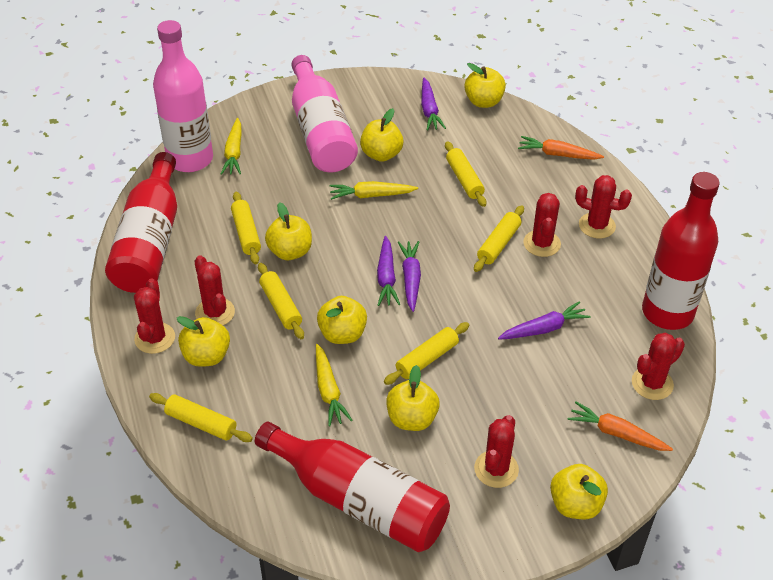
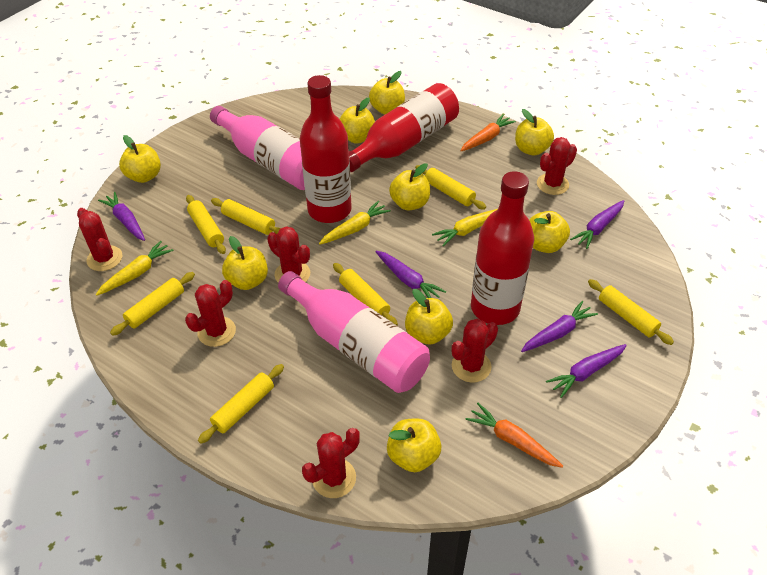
purple carrot: 4 -> 5
yellow apple: 7 -> 9
yellow rolling pin: 6 -> 7

